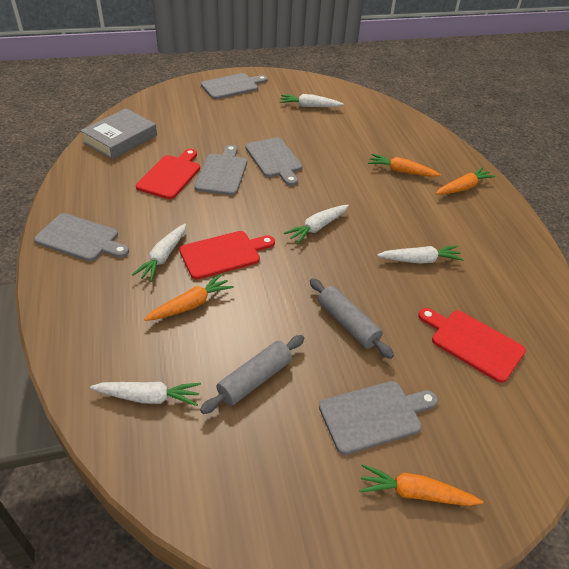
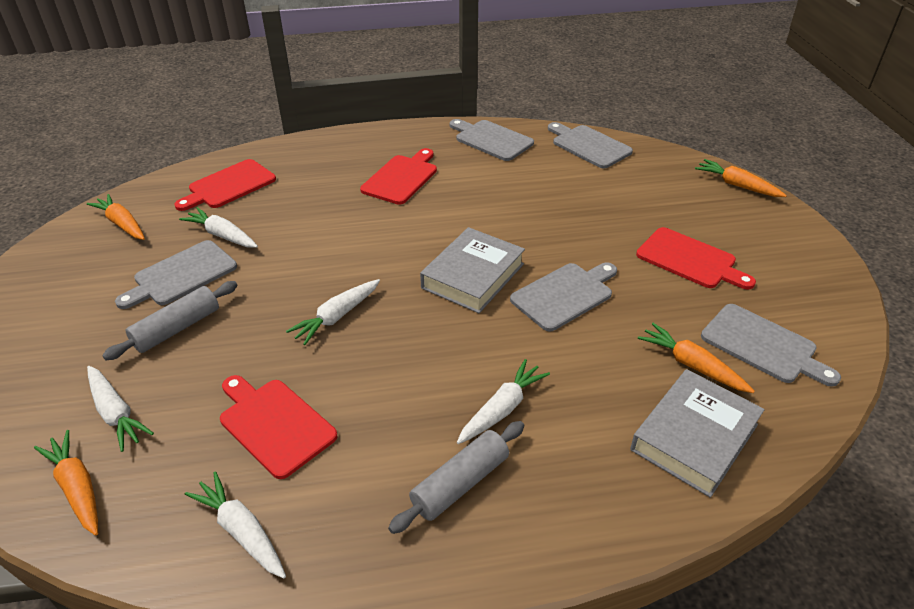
grey book: 1 -> 2
red cutting board: 3 -> 4

